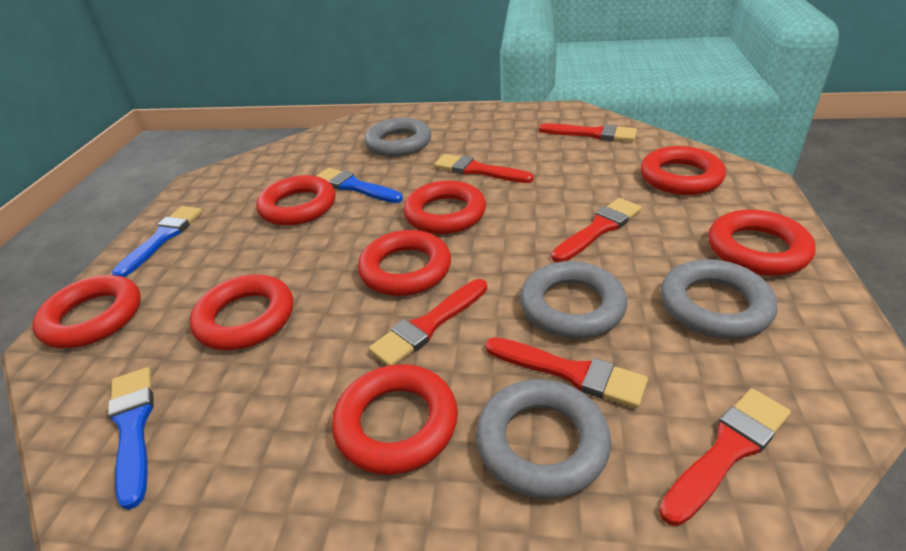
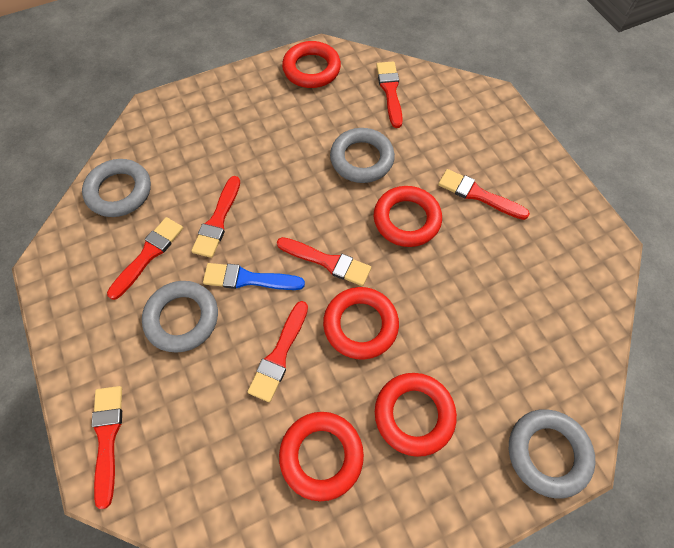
blue brush: 3 -> 1
red brush: 6 -> 7
red ring: 8 -> 5

